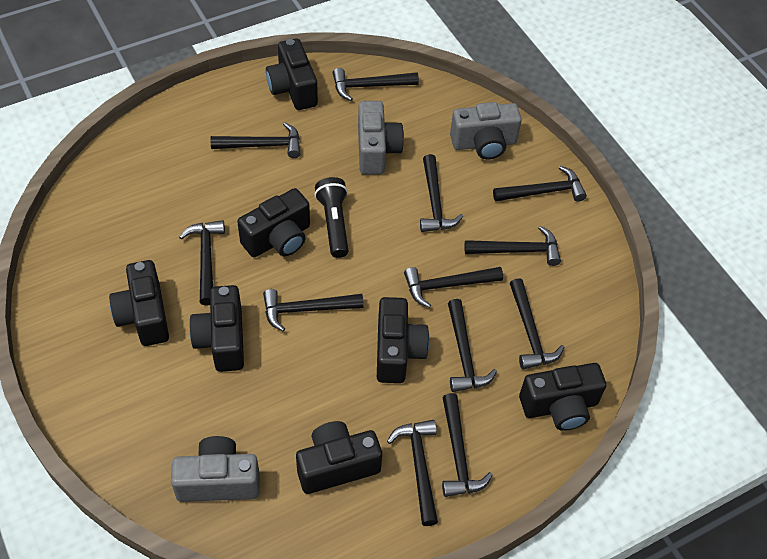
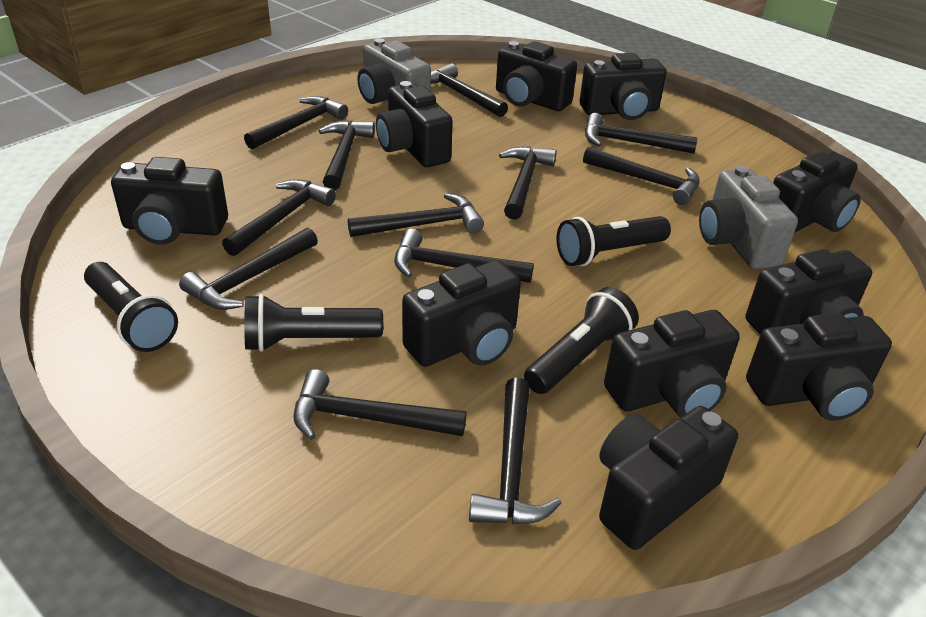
black camera: 7 -> 10
black flashlight: 1 -> 4
grey camera: 3 -> 2

